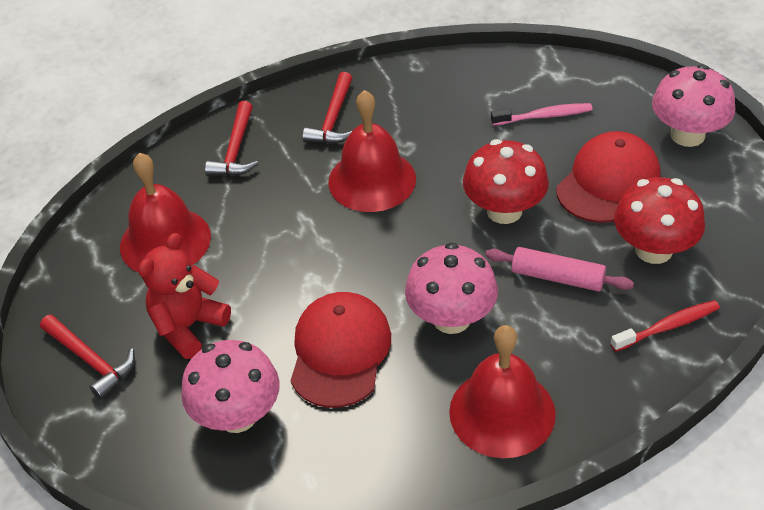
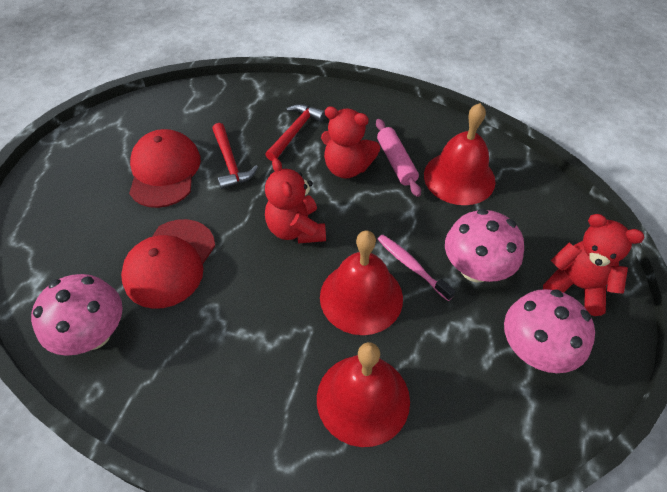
red hammer: 3 -> 2
red mushroom: 2 -> 0
red teddy bear: 1 -> 3
red toothbrush: 1 -> 0

